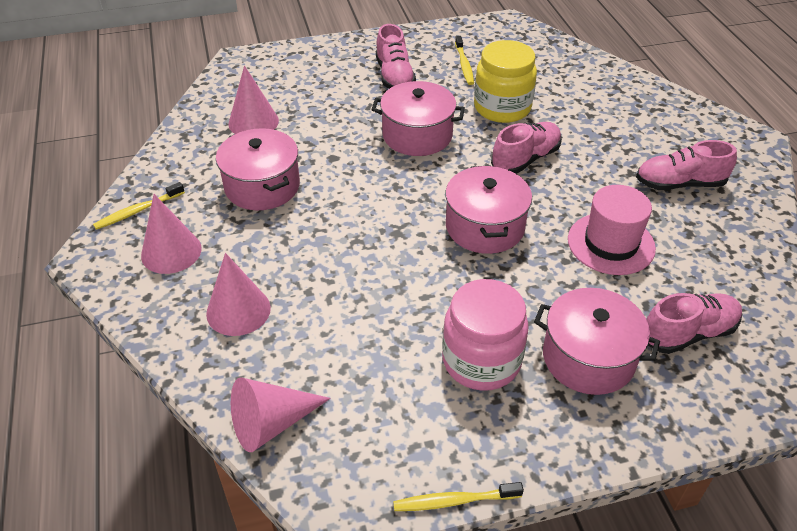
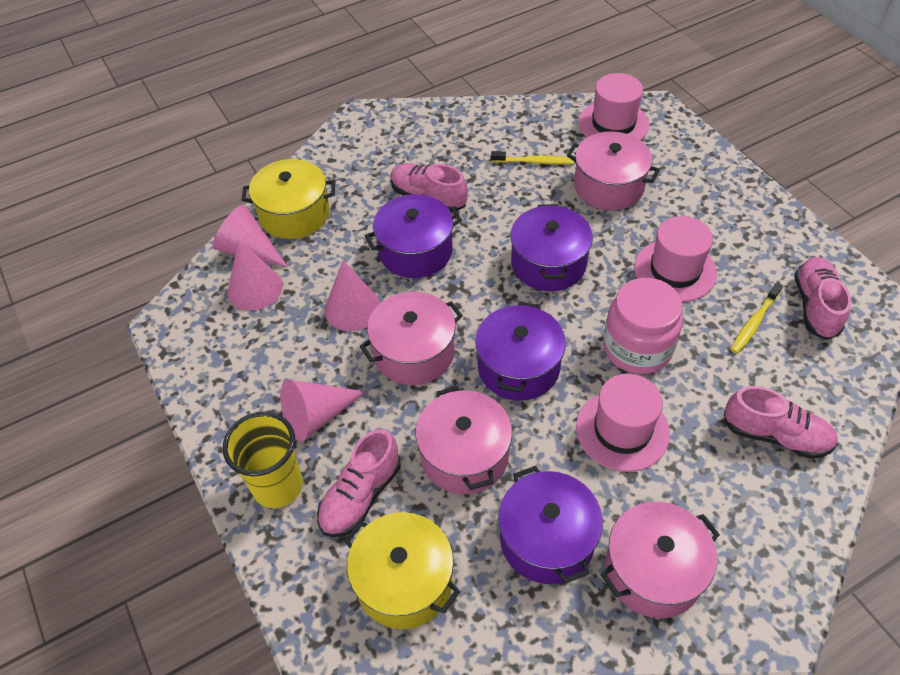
pink hat: 1 -> 3
purple pot: 0 -> 4
yellow cup: 0 -> 1
yellow jar: 1 -> 0
yellow pot: 0 -> 2
yellow toothbrush: 3 -> 2

